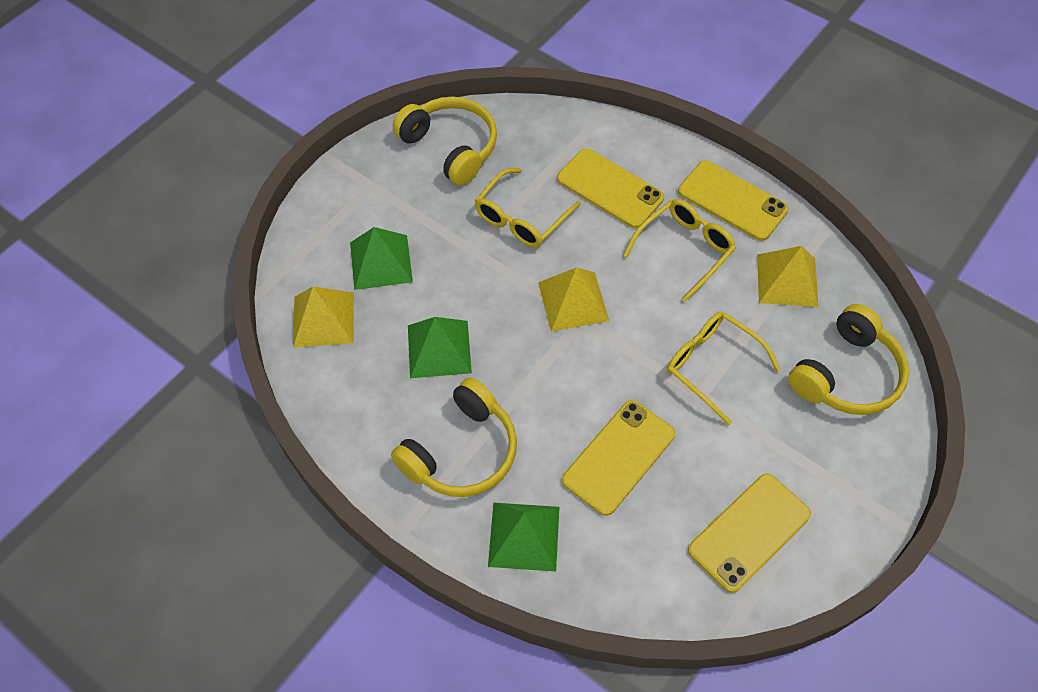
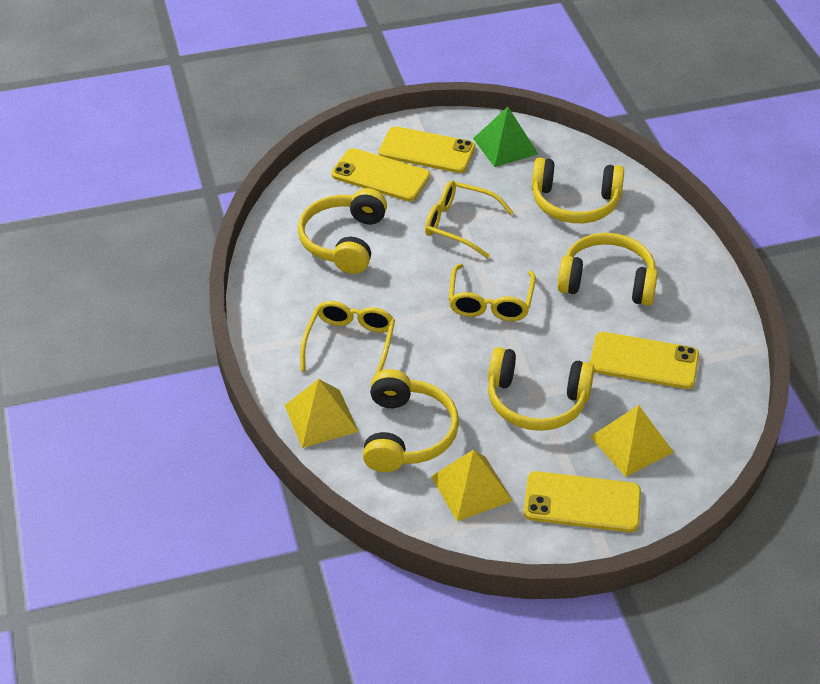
green pyramid: 3 -> 1
yellow headphones: 3 -> 5

